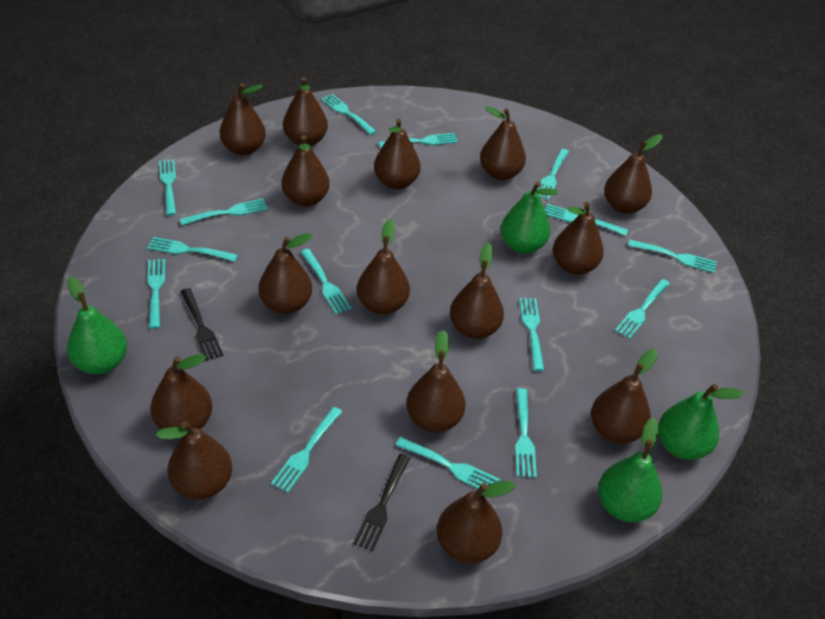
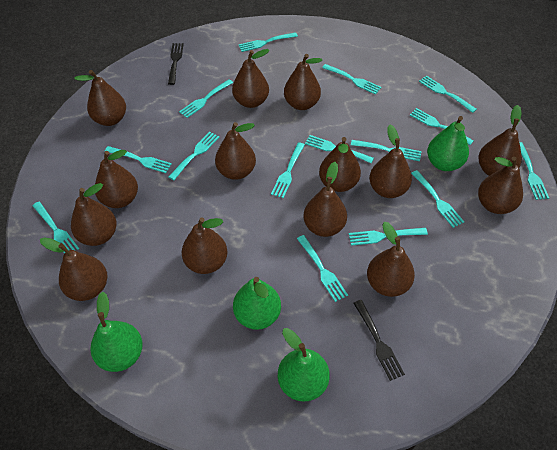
brown pear: 15 -> 14

